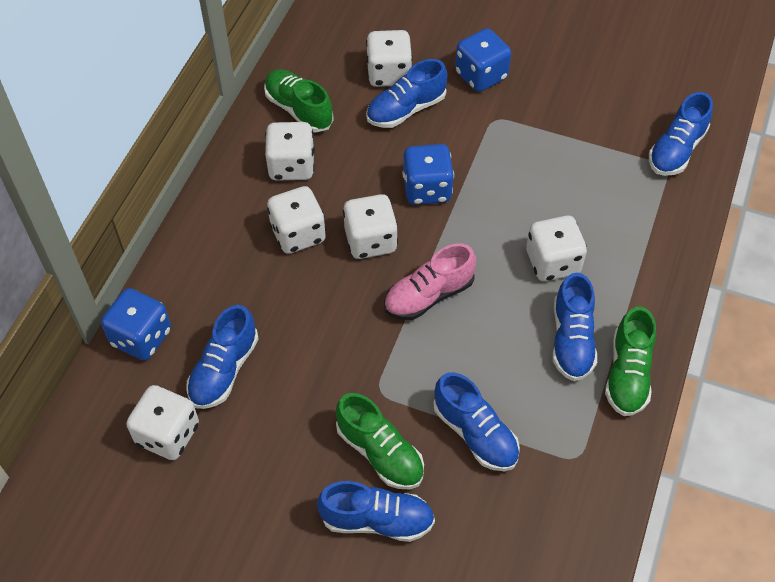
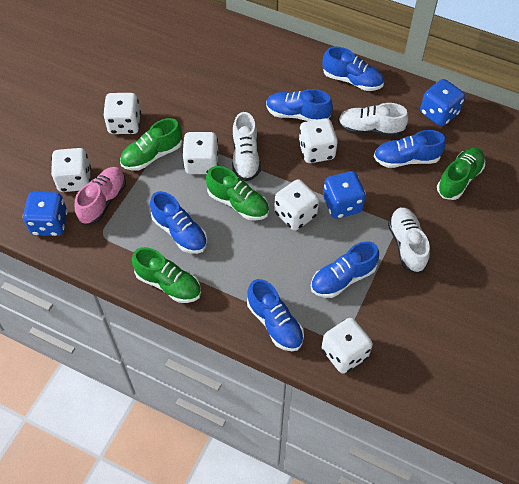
green shoe: 3 -> 4
white shoe: 0 -> 3

